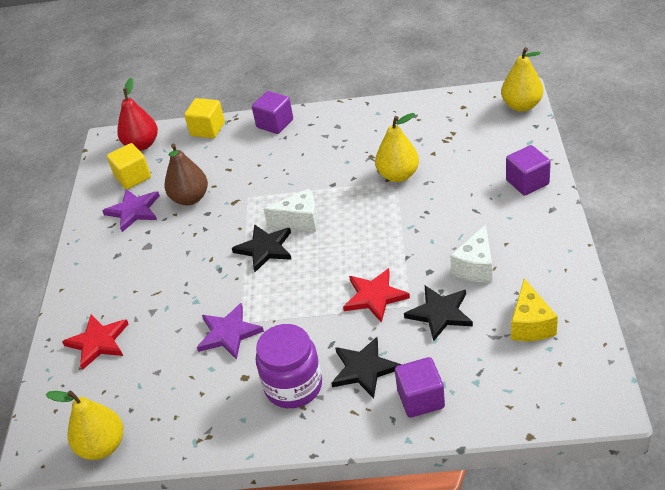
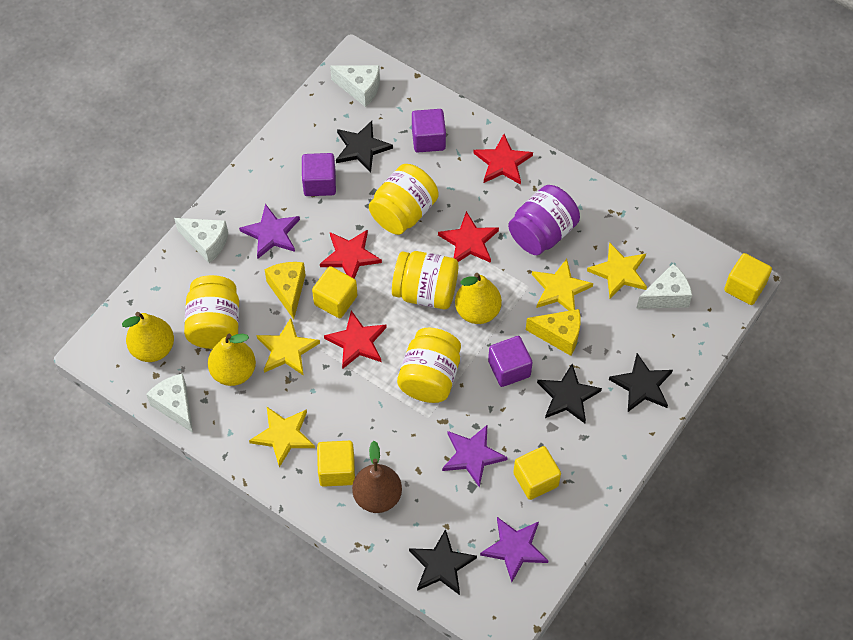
black star: 3 -> 4
purple star: 2 -> 3
red pear: 1 -> 0
red star: 2 -> 4
white cheese: 2 -> 4
yellow cheese: 1 -> 2
yellow cube: 2 -> 4
yellow jar: 0 -> 4
yellow star: 0 -> 4

